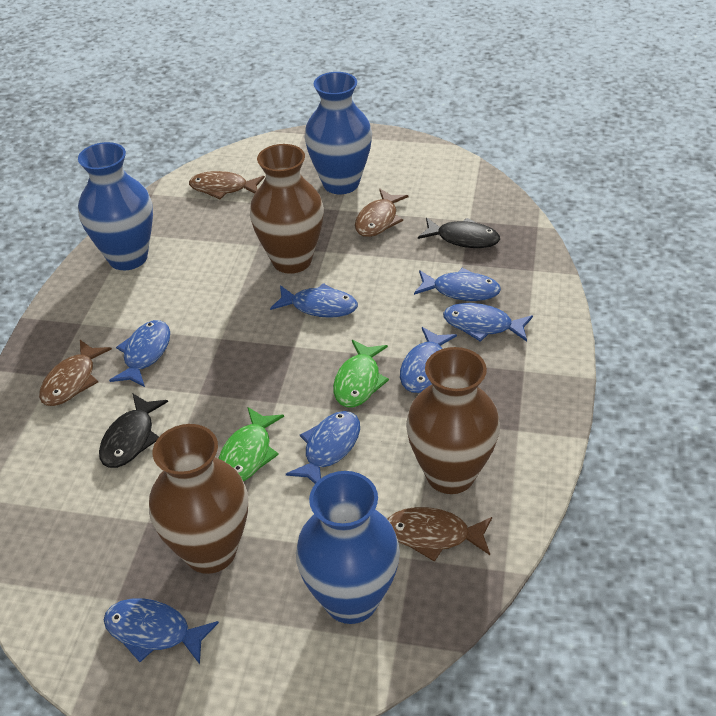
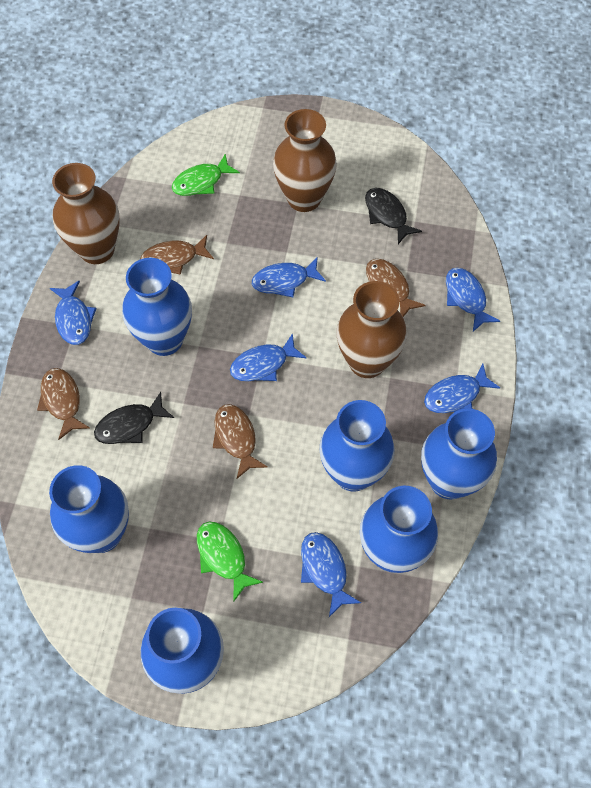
blue fish: 7 -> 6
blue vase: 3 -> 6

